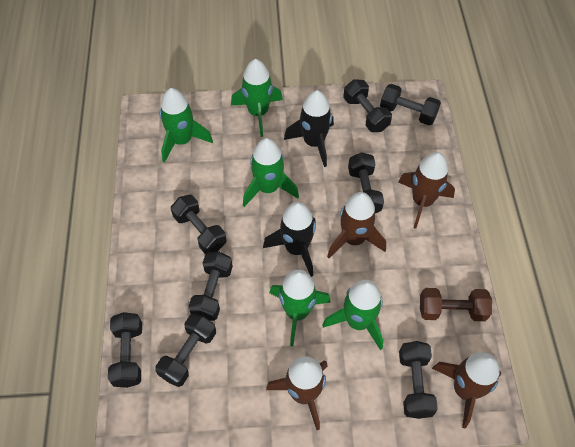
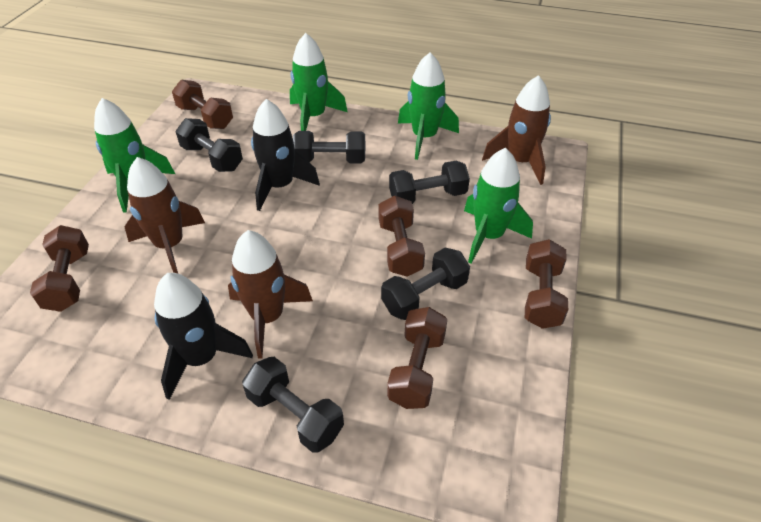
black dumbbell: 8 -> 5
brown dumbbell: 1 -> 5
brown rocket: 4 -> 3
green rocket: 5 -> 4

